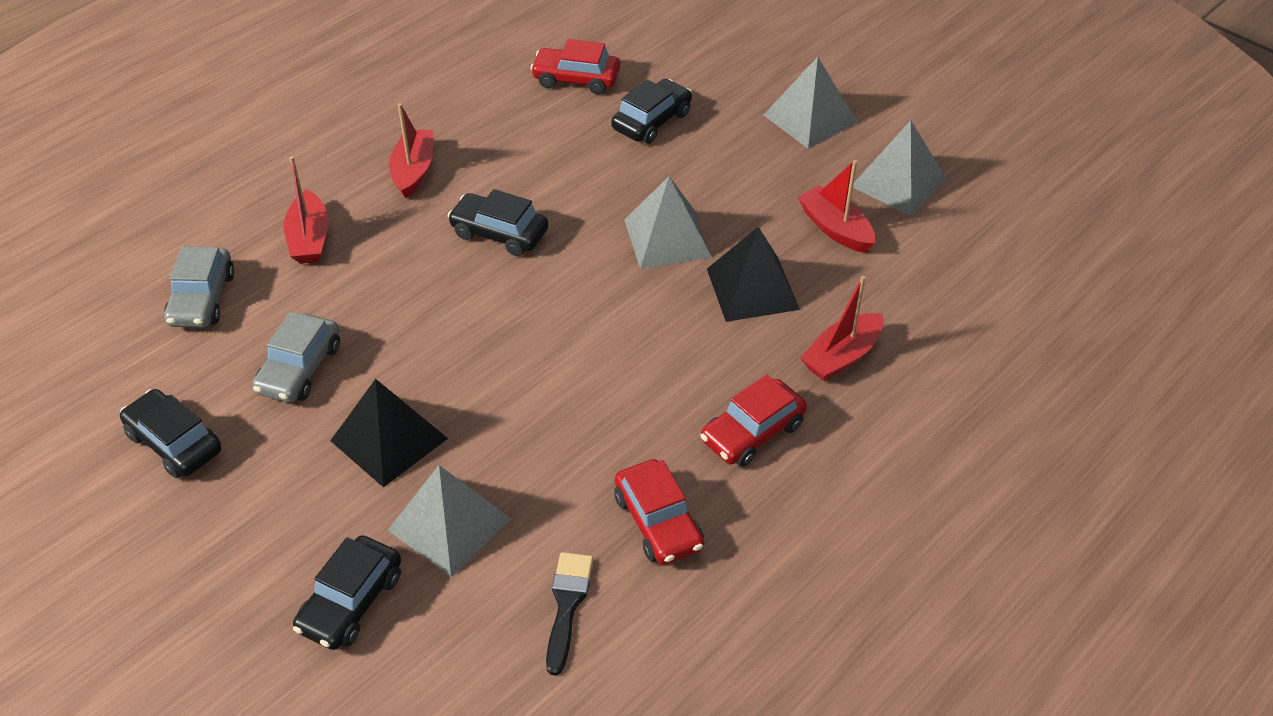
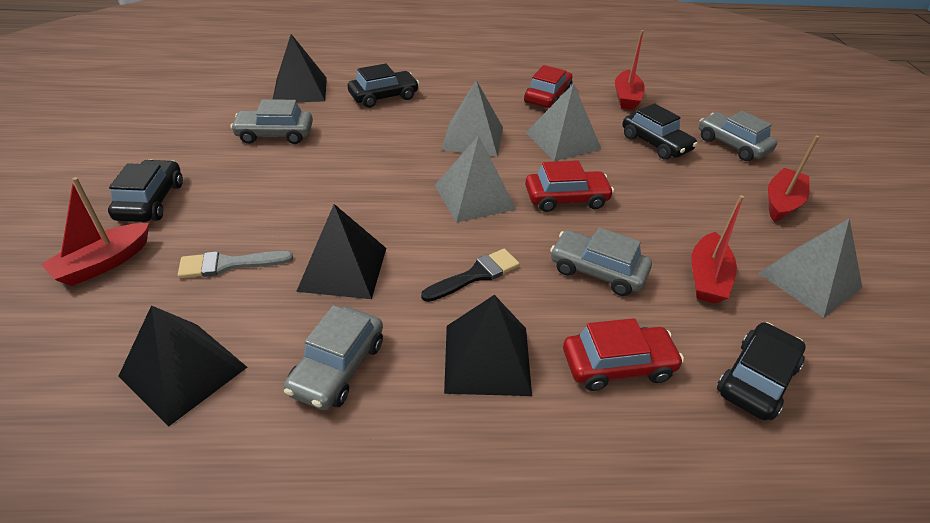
black pyramid: 2 -> 4
grey brush: 0 -> 1
grey car: 2 -> 4

